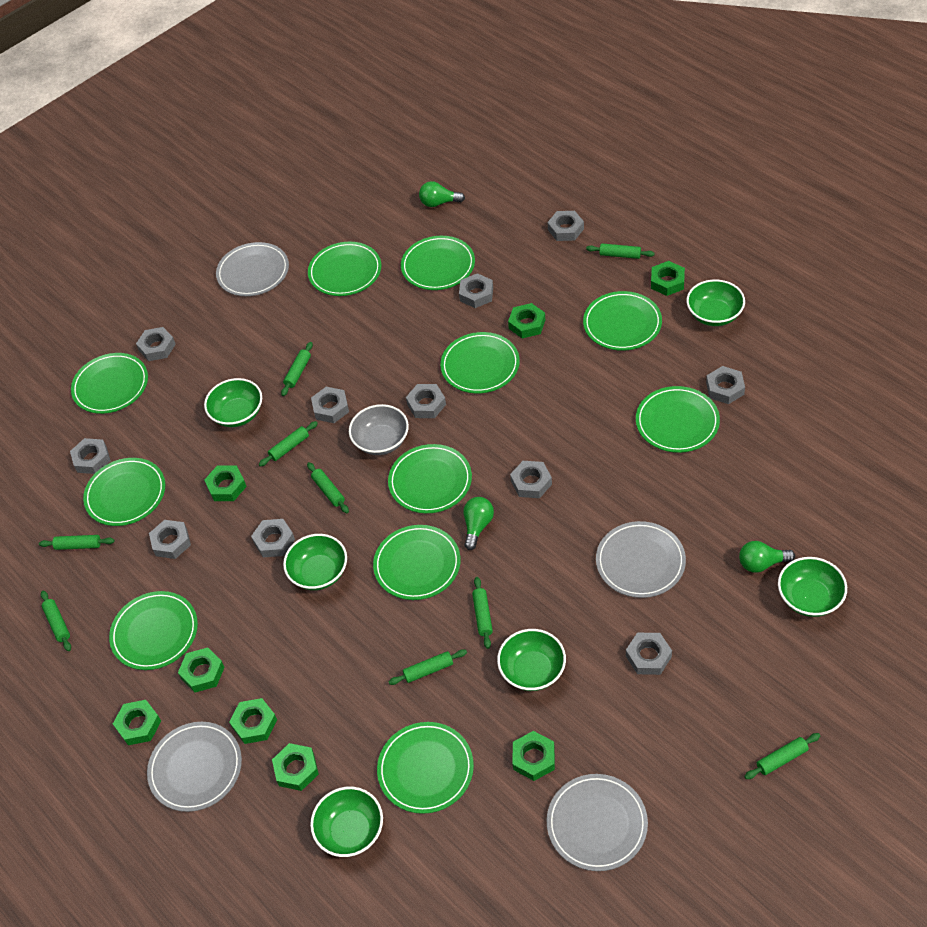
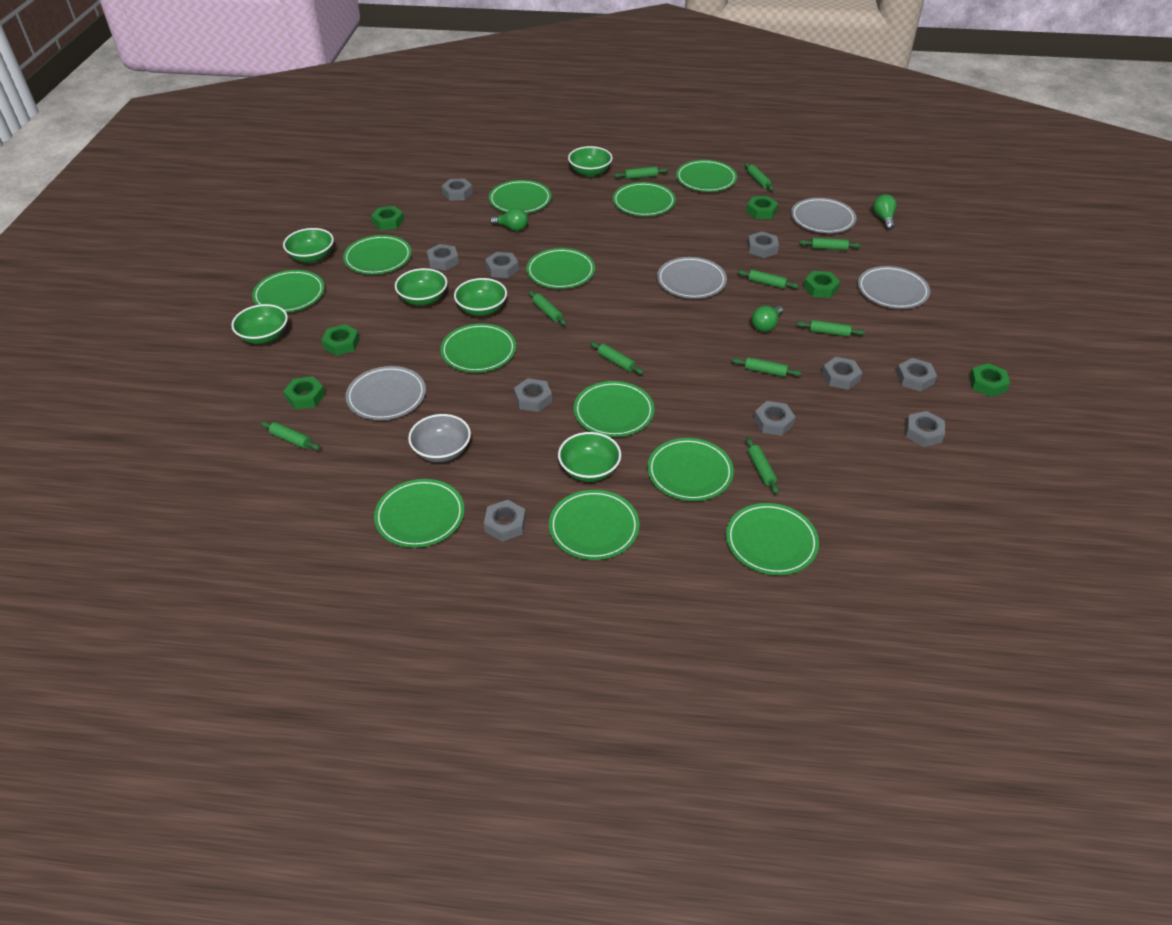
green nut: 8 -> 6
green plate: 11 -> 12
green rolling pin: 9 -> 10
grey nut: 11 -> 10

